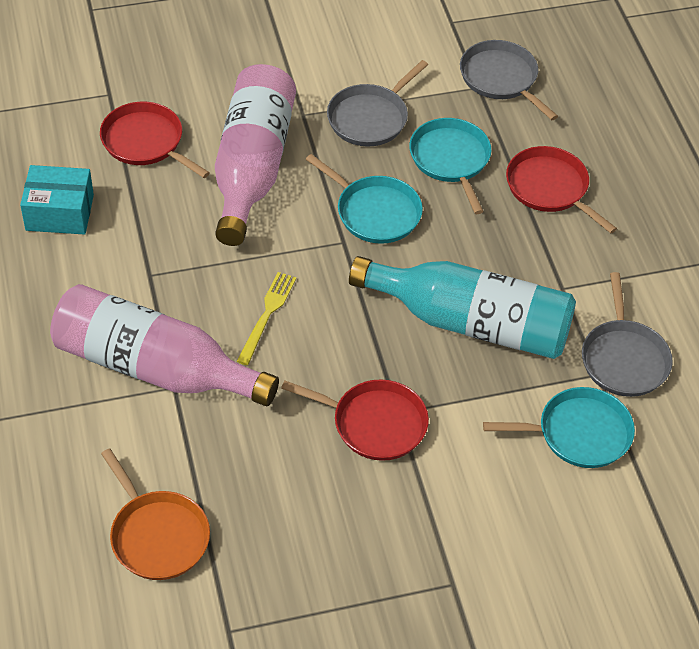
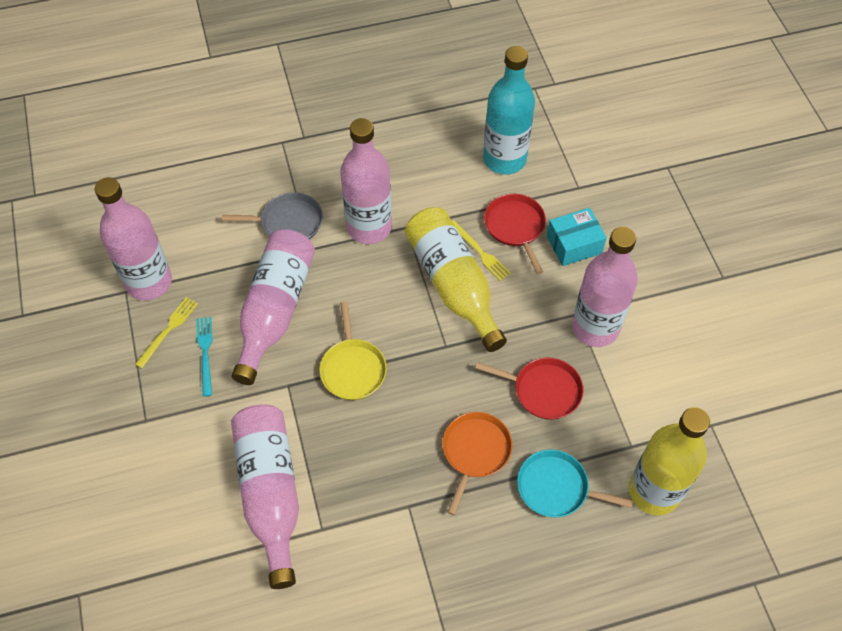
grey pan: 3 -> 1
pink bottle: 2 -> 5
red pan: 3 -> 2
turquoise fork: 0 -> 1
turquoise pan: 3 -> 1
yellow bottle: 0 -> 2
yellow fork: 1 -> 2
yellow pan: 0 -> 1

